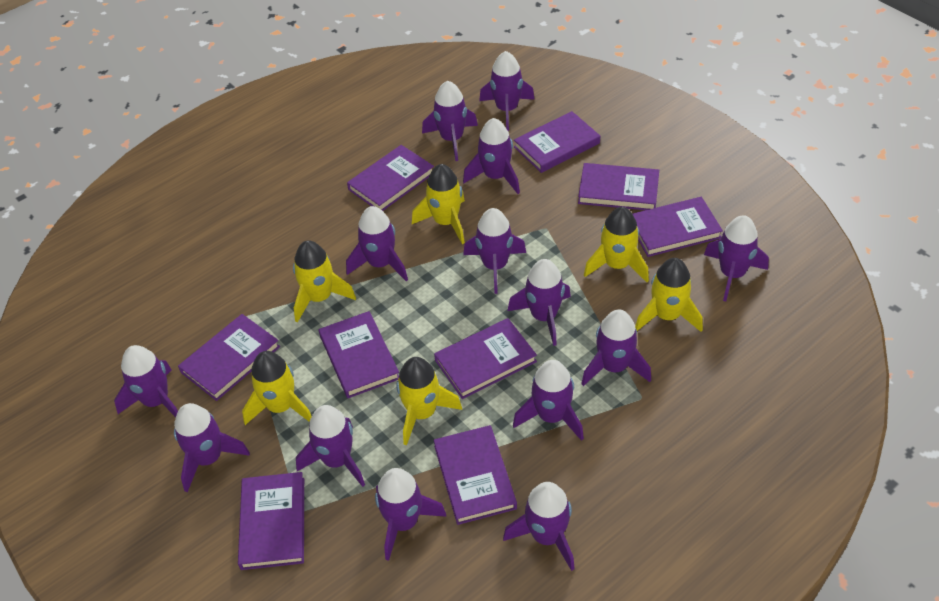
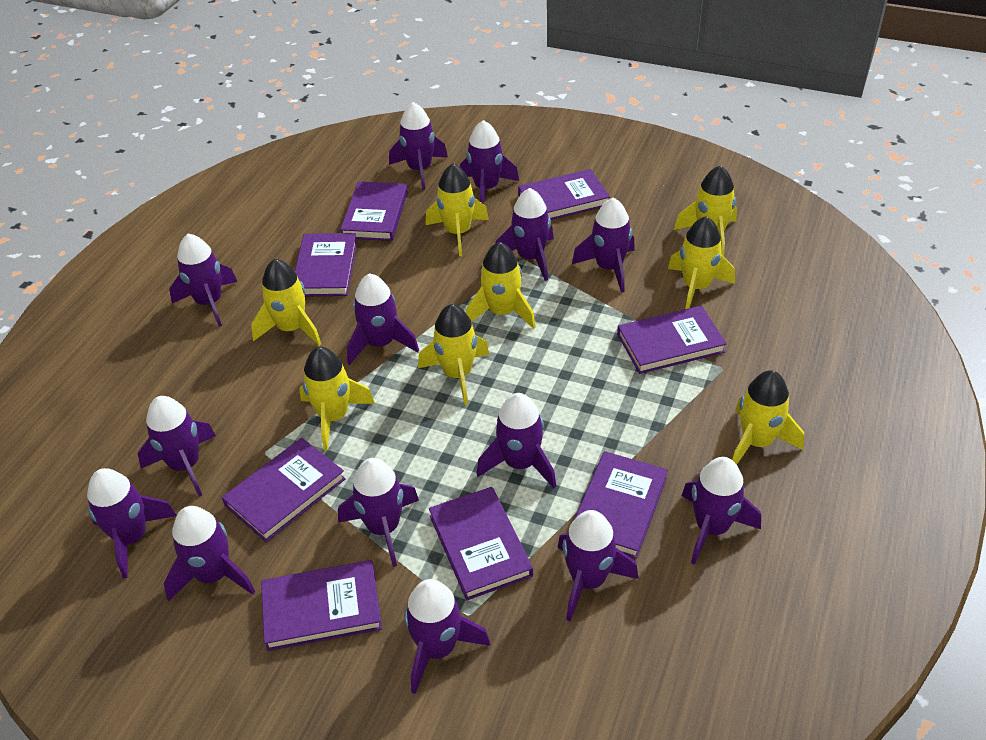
purple book: 9 -> 8
yellow rocket: 6 -> 8

